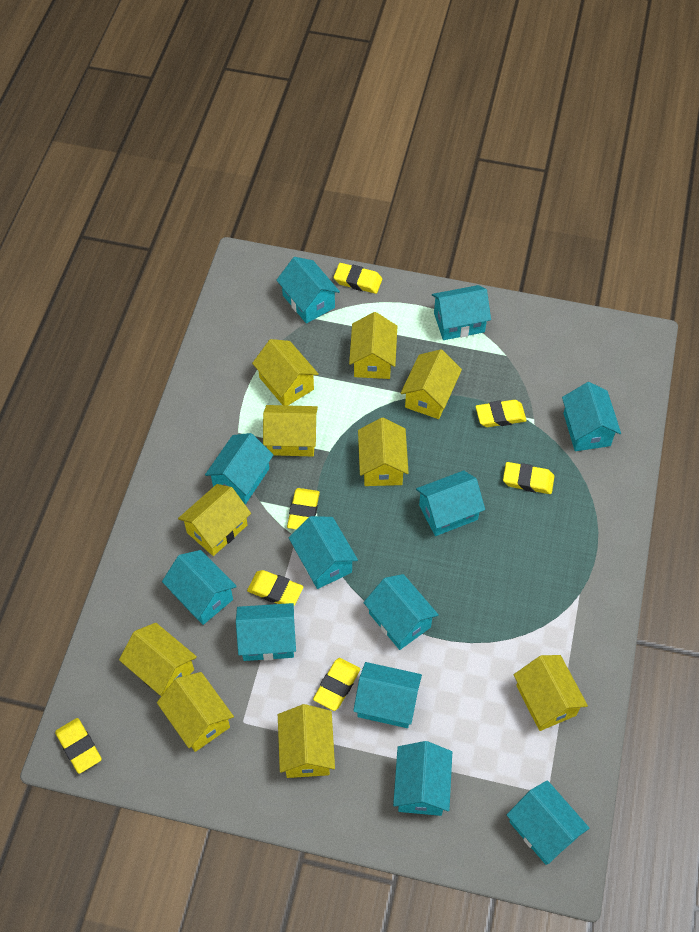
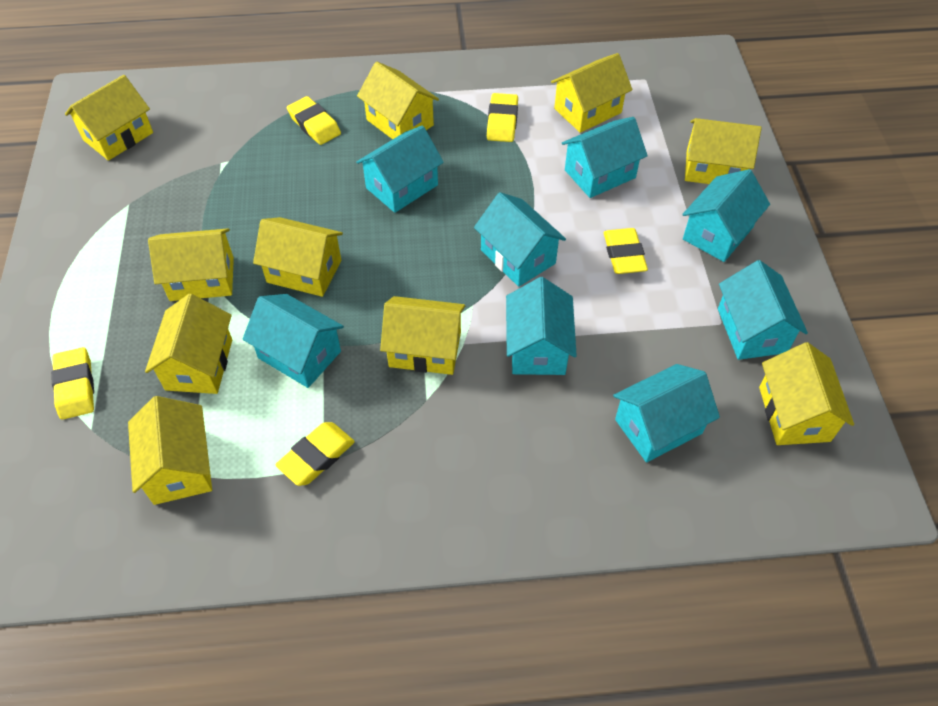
turquoise house: 12 -> 8
yellow eraser: 7 -> 5

